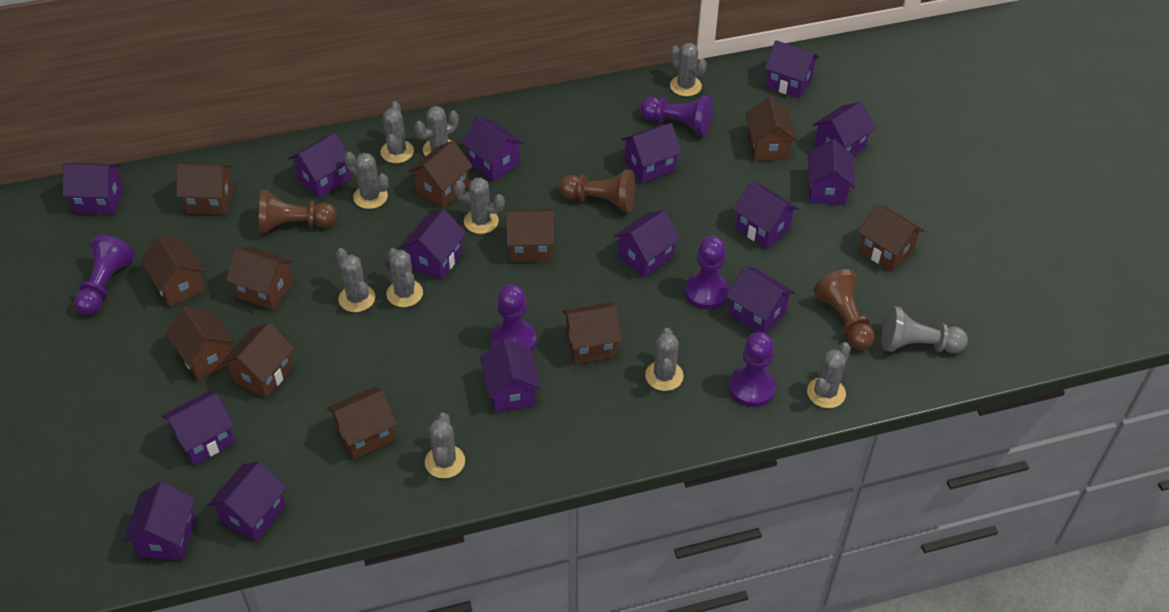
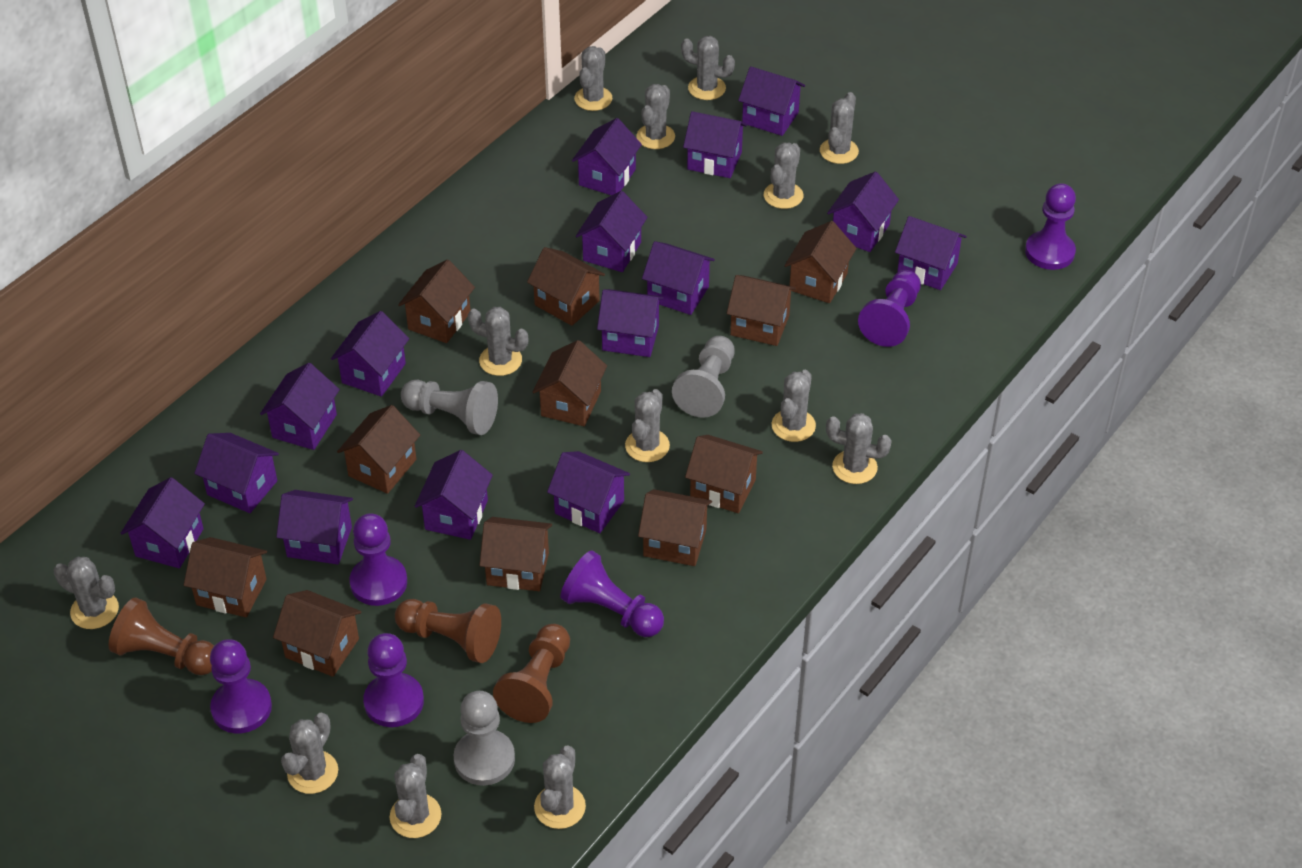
grey cactus: 10 -> 13
grey pawn: 1 -> 3
purple pawn: 5 -> 6

